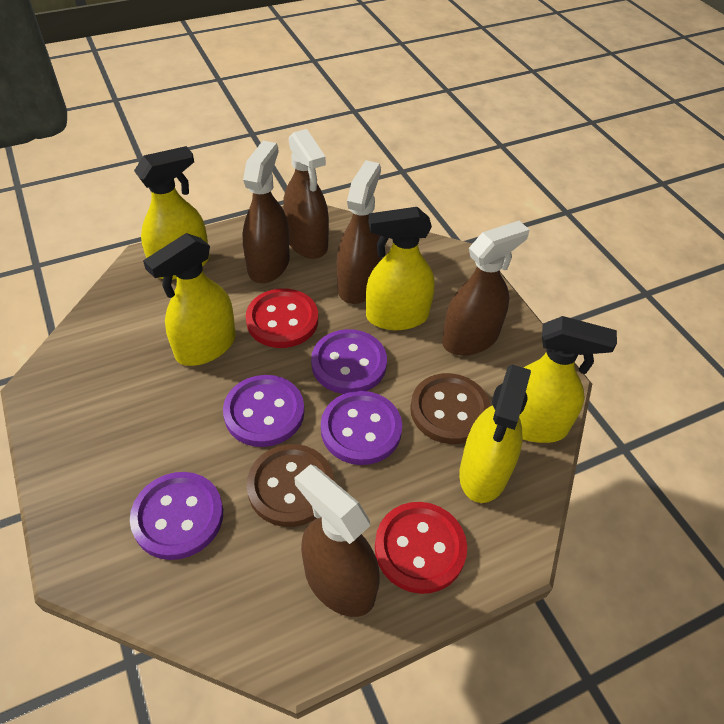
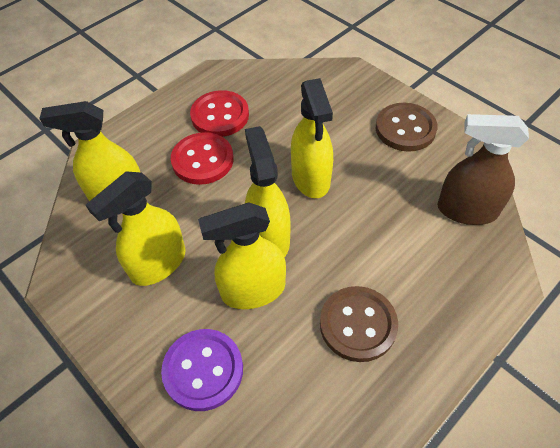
brown spray bottle: 5 -> 1
purple button: 4 -> 1

